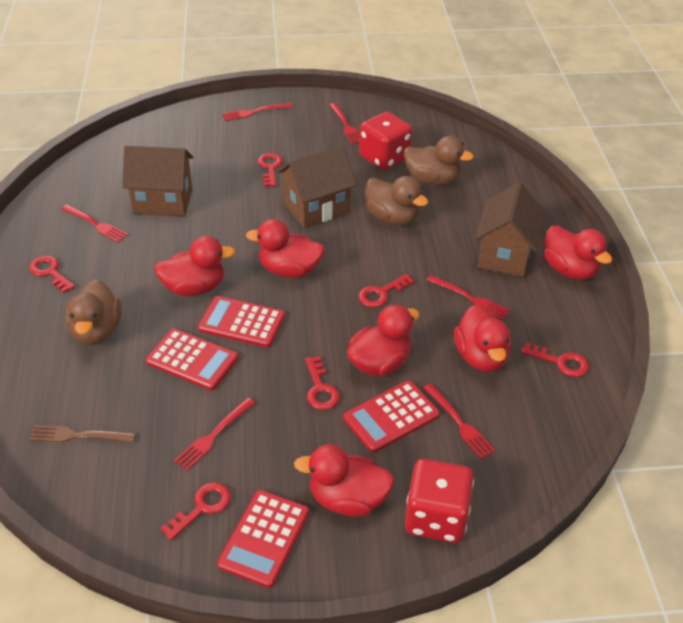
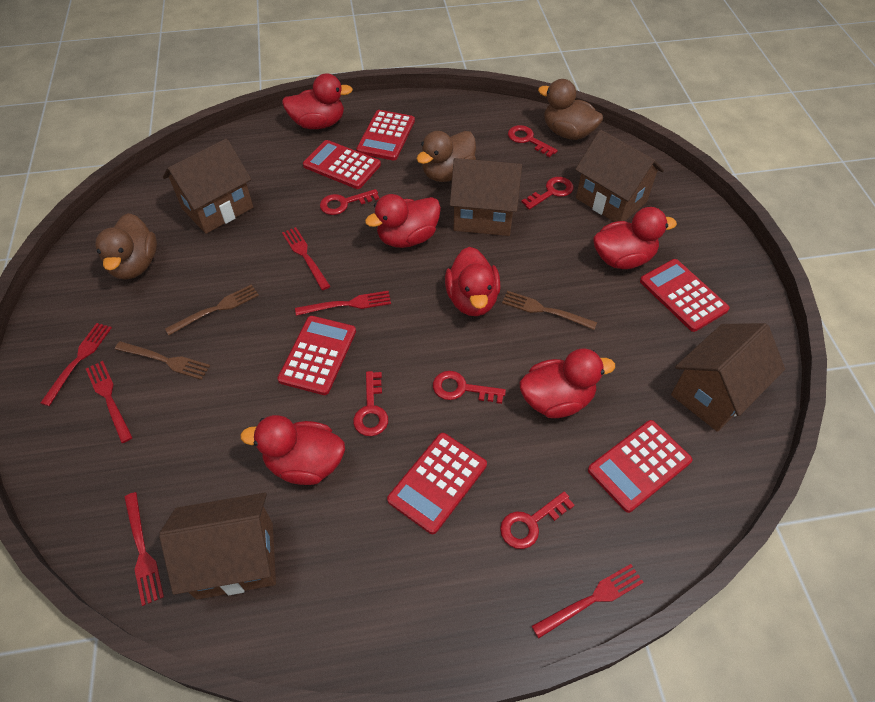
brown fork: 1 -> 3
brown house: 3 -> 5
red calculator: 4 -> 6
red dice: 2 -> 0

